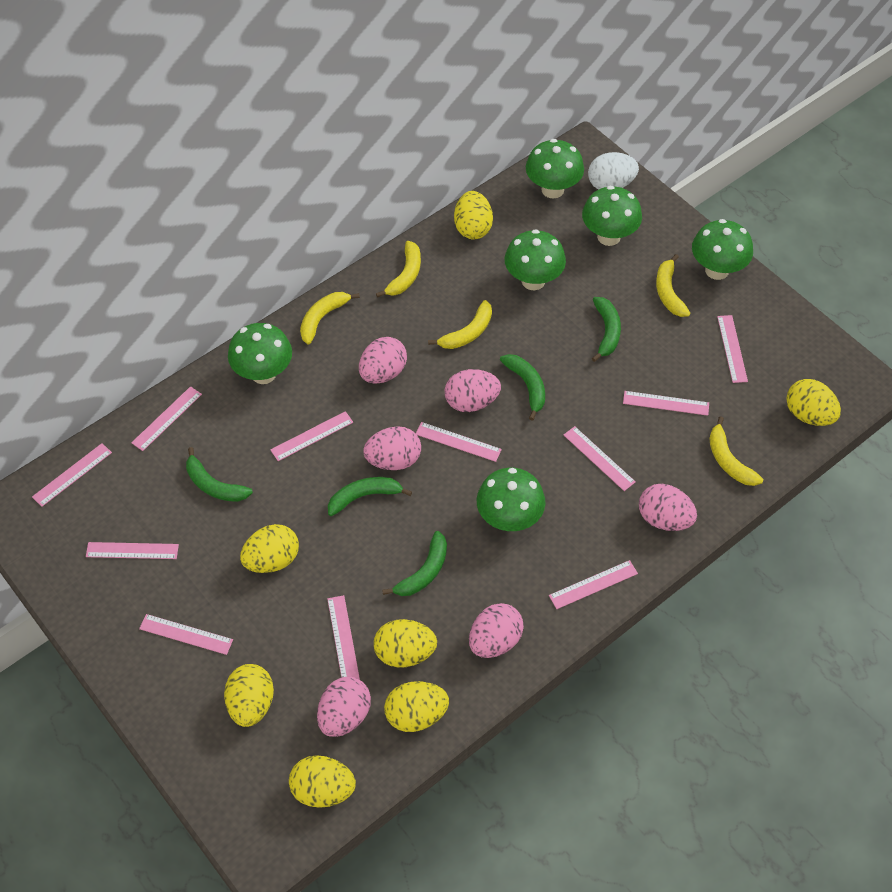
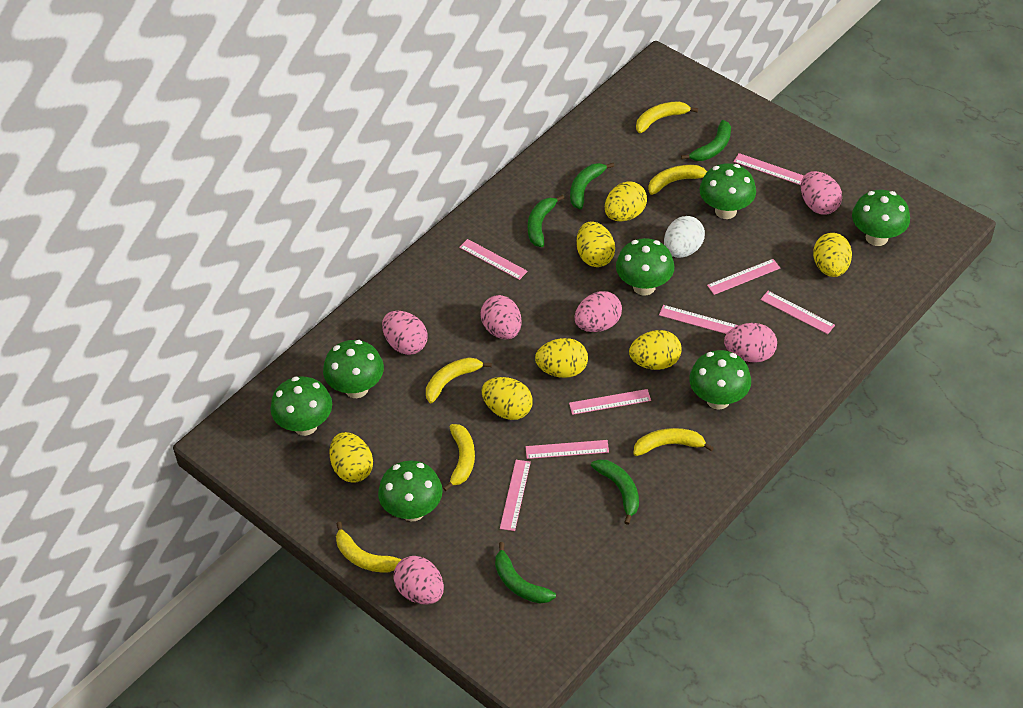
green mushroom: 6 -> 7
pink ruler: 11 -> 8
yellow banana: 5 -> 6

